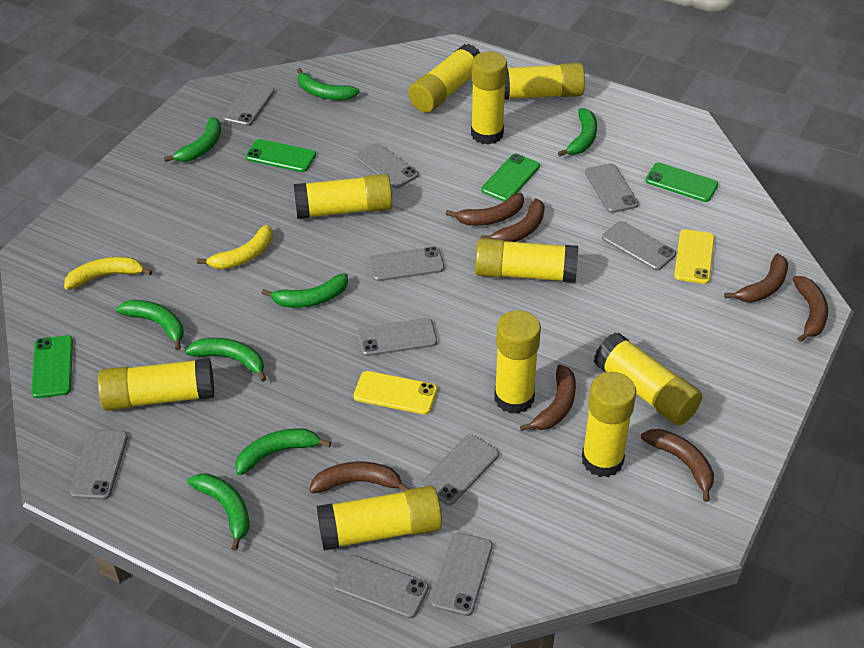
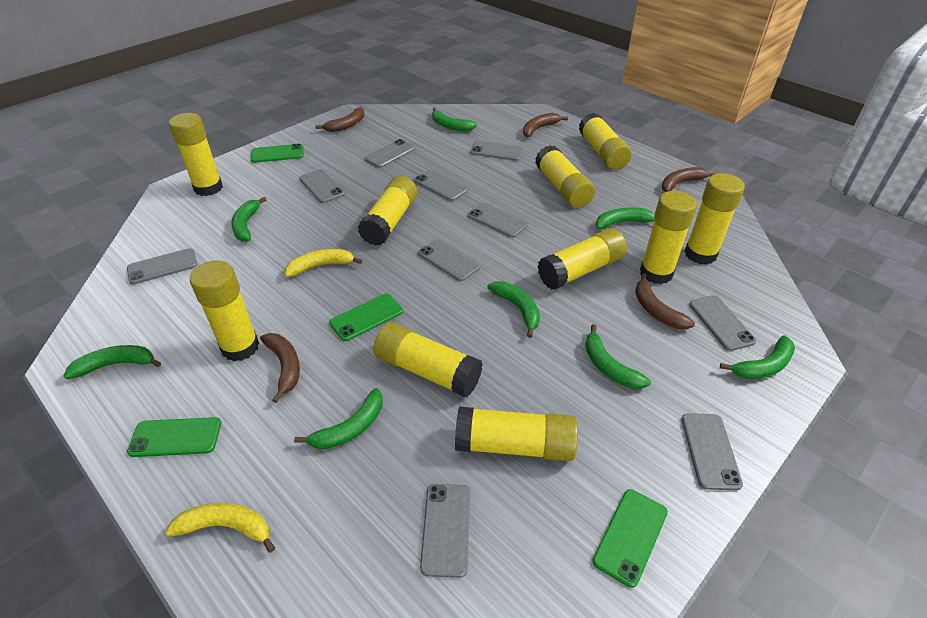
brown banana: 7 -> 5
yellow phone: 2 -> 0

